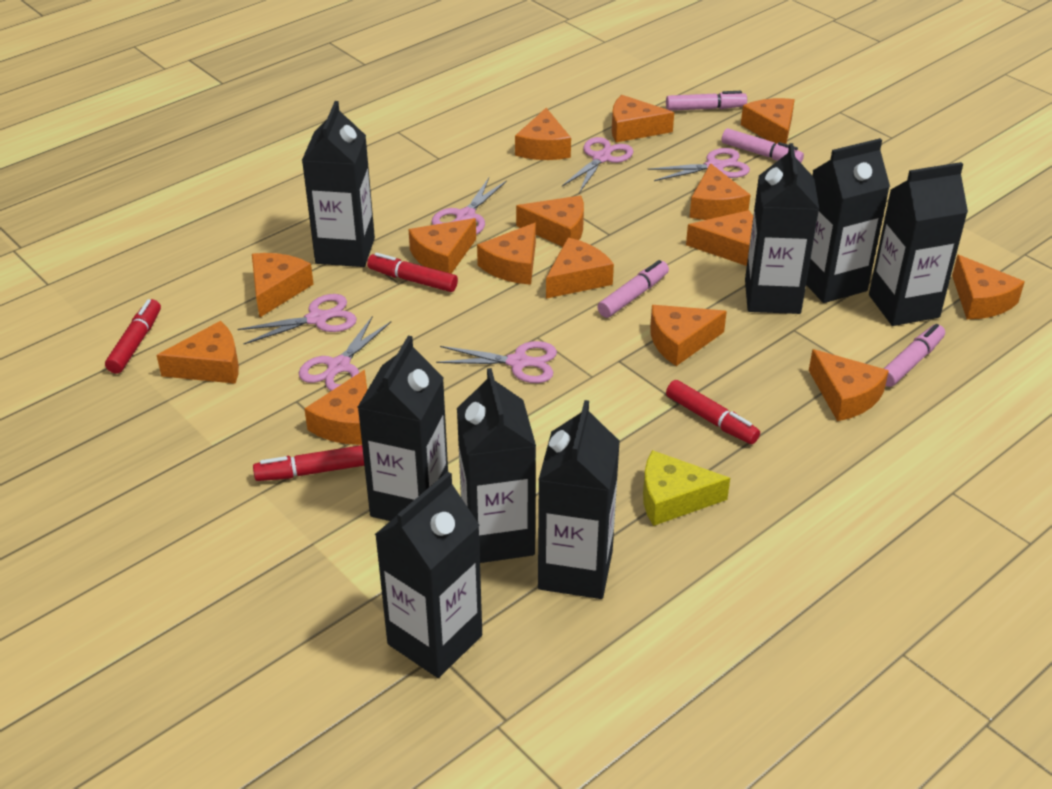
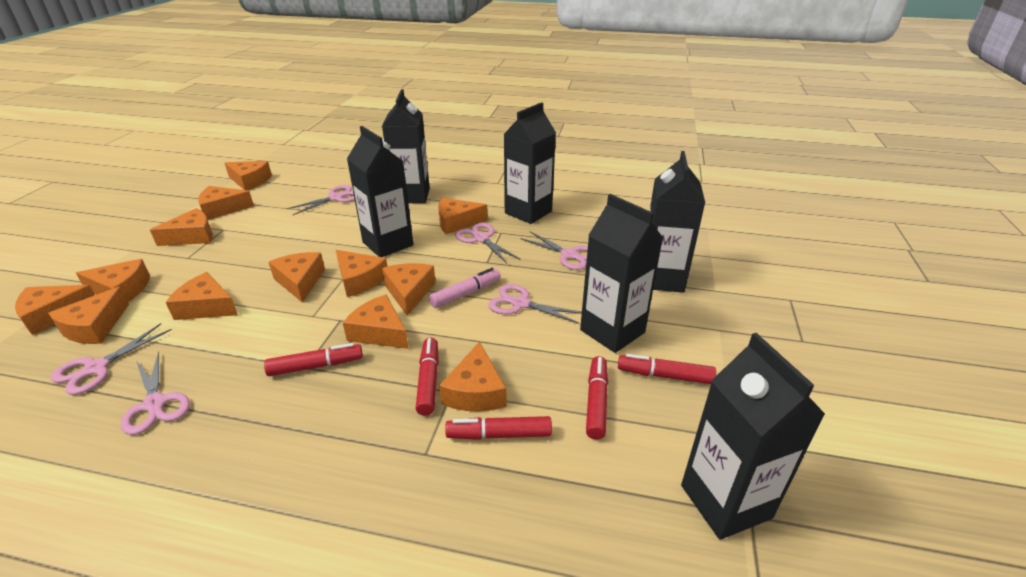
black carton: 8 -> 6
orange cheese: 15 -> 13
pink marker: 4 -> 1
red marker: 4 -> 5
yellow cheese: 1 -> 0

